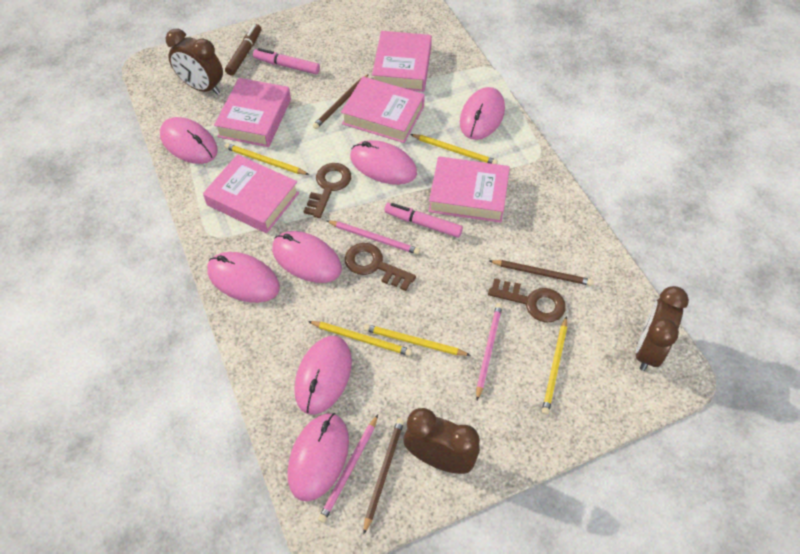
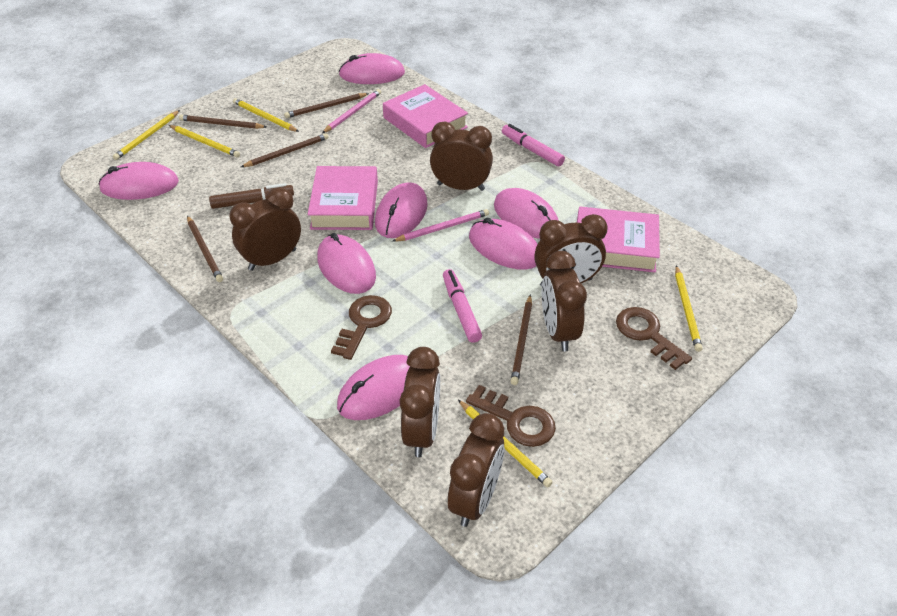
brown clock: 3 -> 6
brown pencil: 3 -> 5
pink book: 5 -> 3
pink pencil: 3 -> 2

